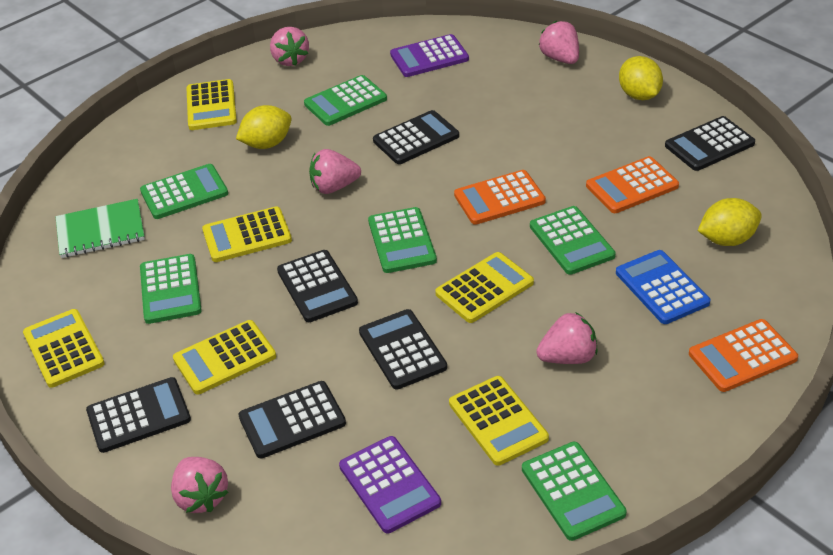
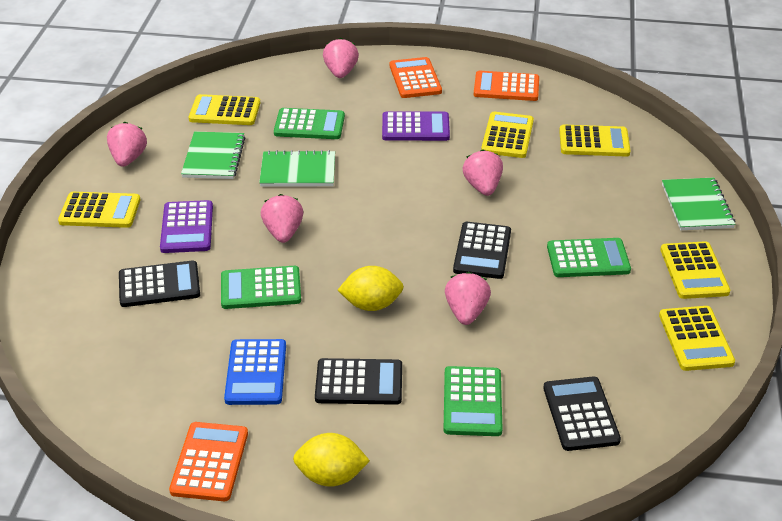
black calculator: 6 -> 4
green calculator: 6 -> 4
green notebook: 1 -> 3
yellow lemon: 3 -> 2

